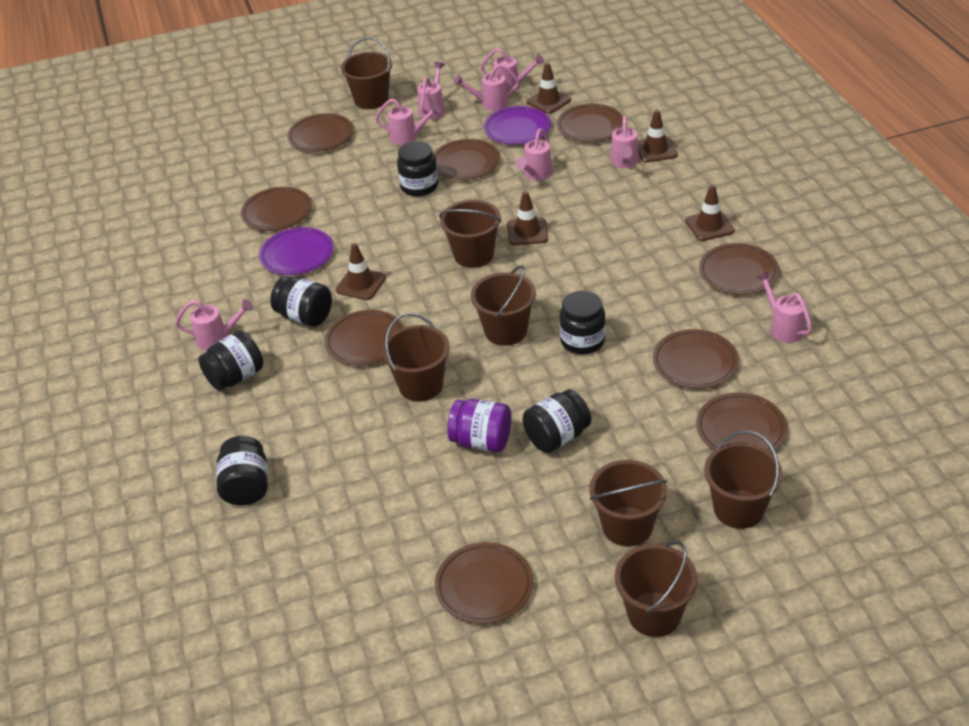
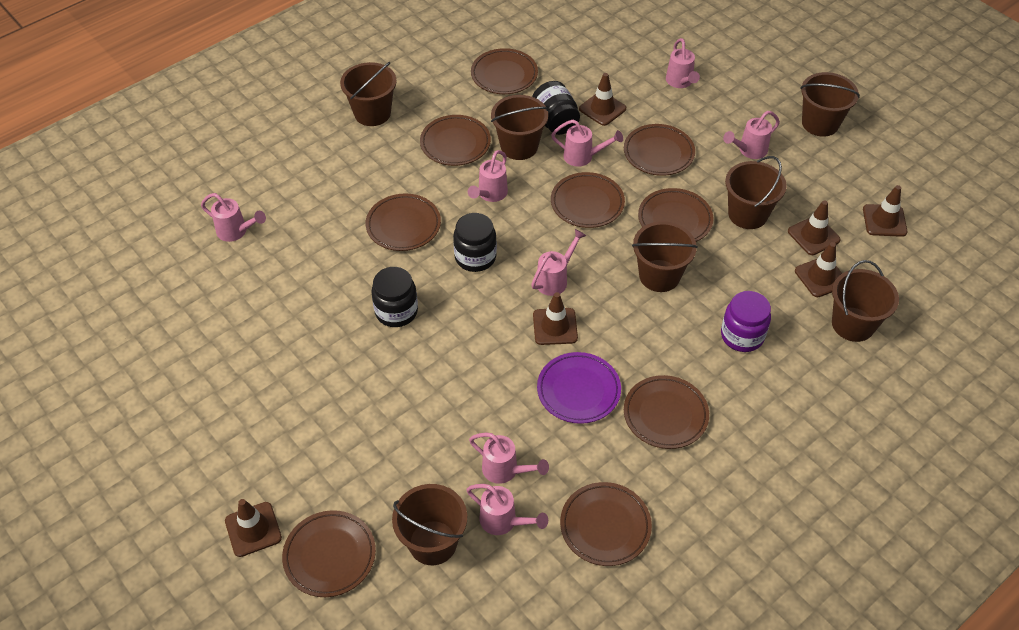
black jar: 6 -> 3
brown traffic cone: 5 -> 6
purple plate: 2 -> 1

